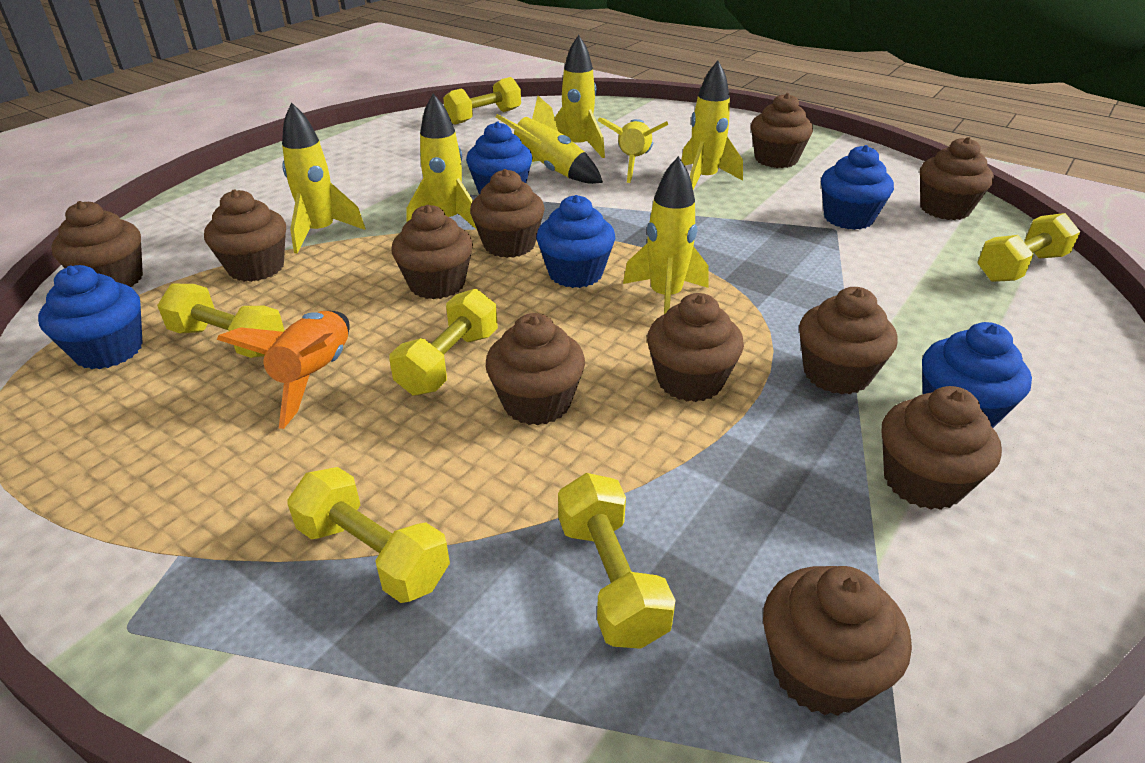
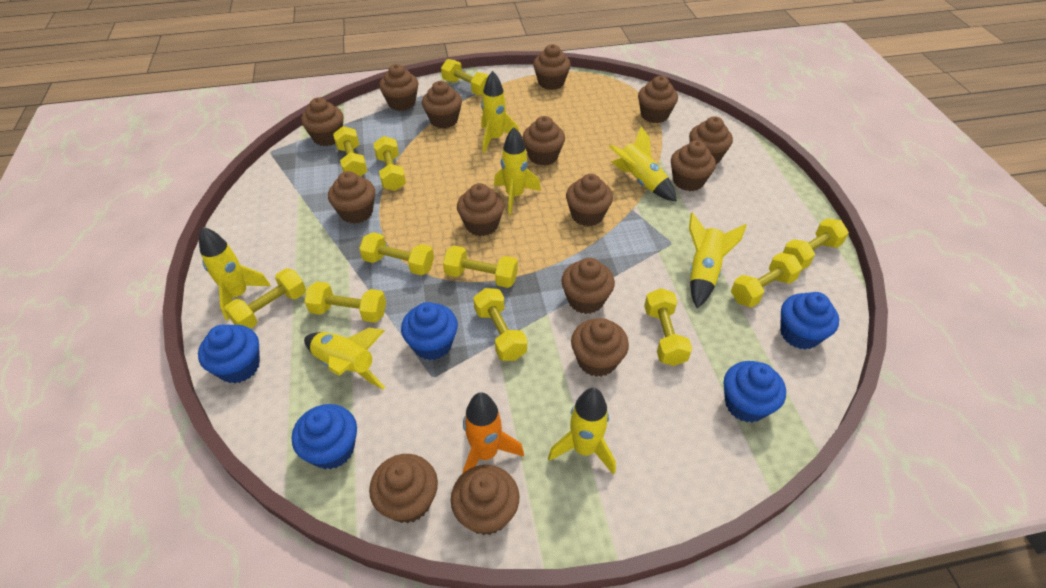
brown cupcake: 11 -> 15
yellow dumbbell: 6 -> 11

